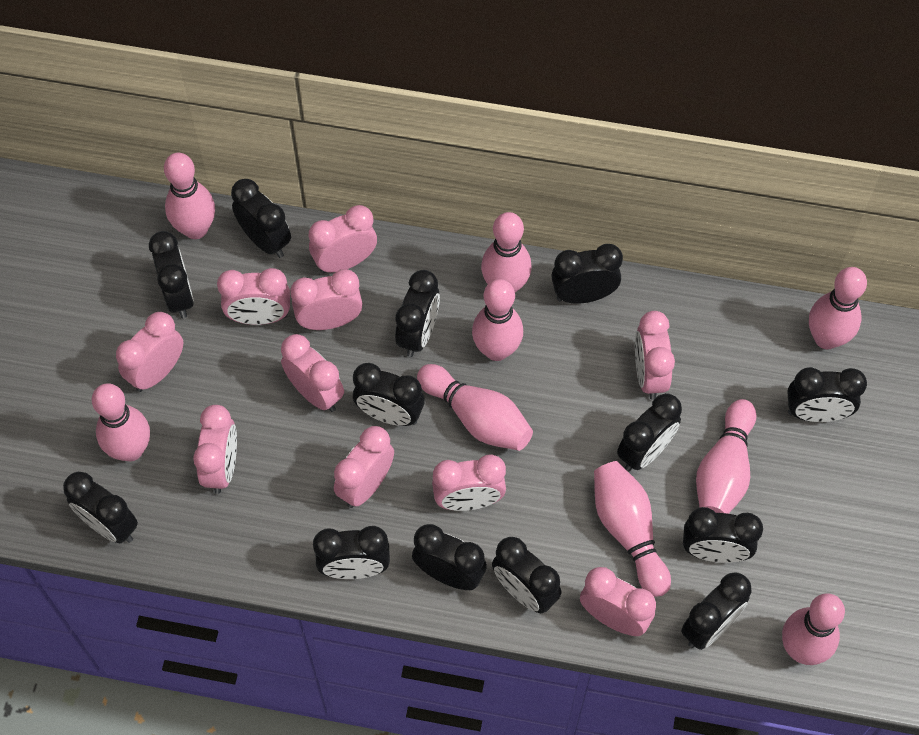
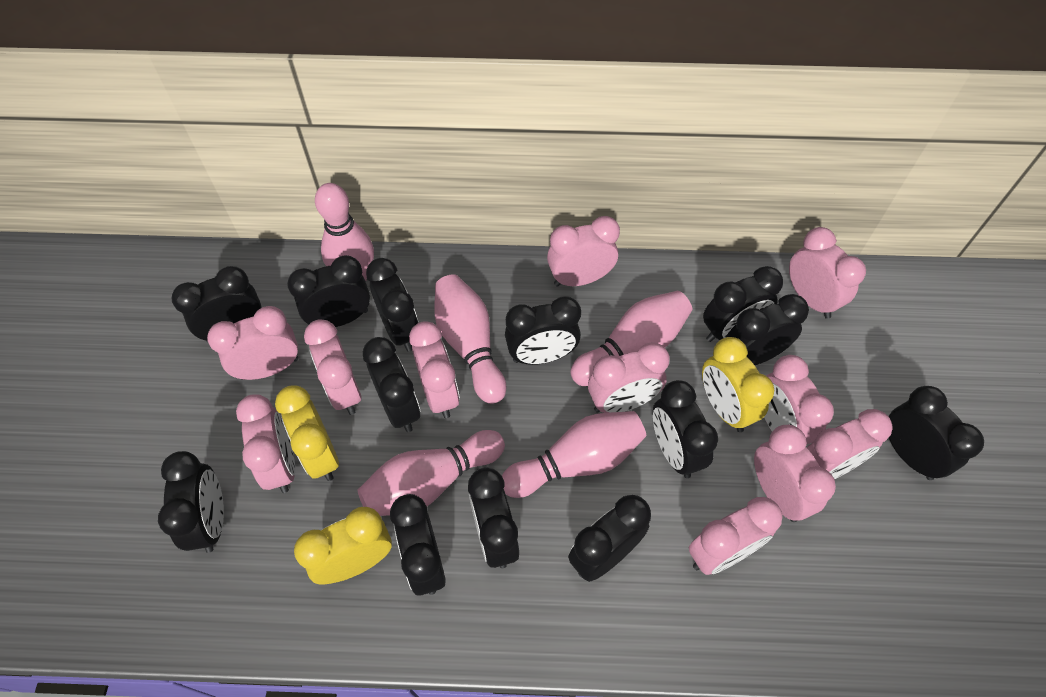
pink bowling pin: 9 -> 5
pink clock: 10 -> 11
yellow clock: 0 -> 3

